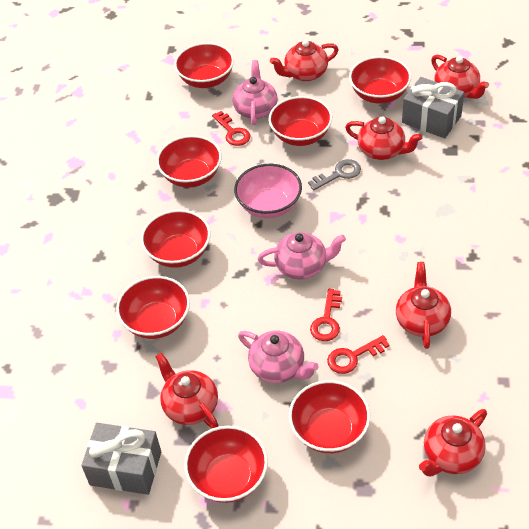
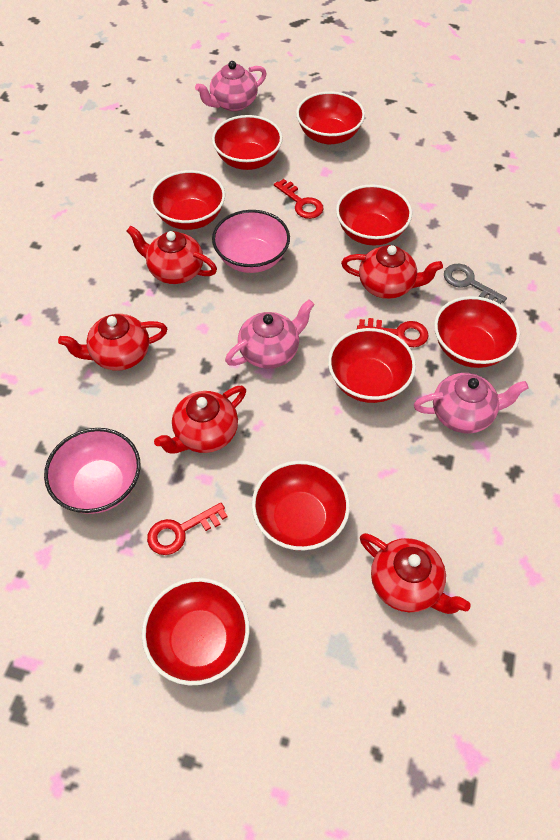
grey gift: 2 -> 0
pink bowl: 1 -> 2
red teapot: 6 -> 5

